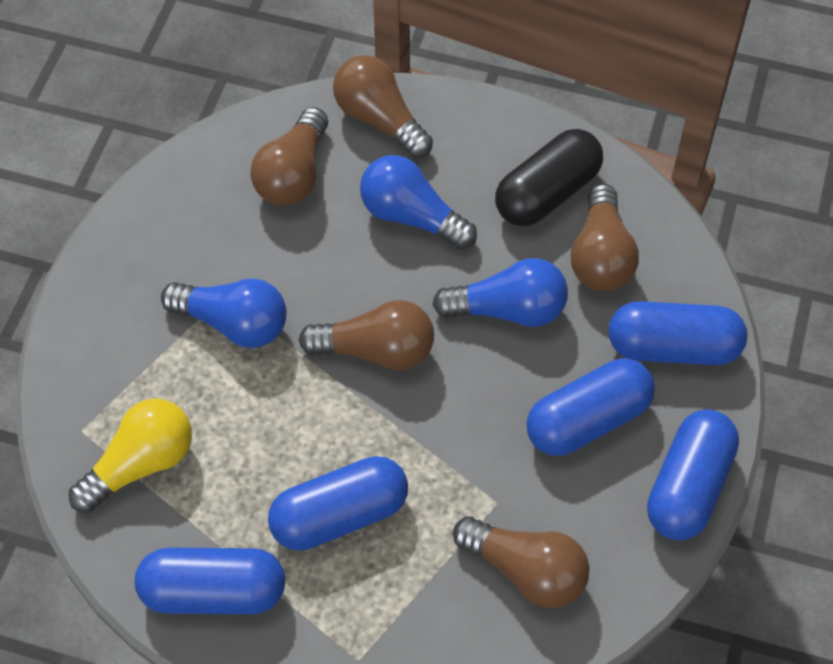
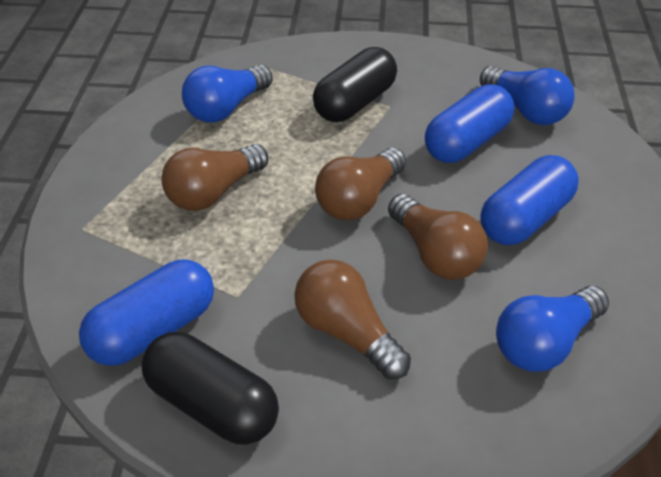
black capsule: 1 -> 2
blue capsule: 5 -> 3
brown light bulb: 5 -> 4
yellow light bulb: 1 -> 0

